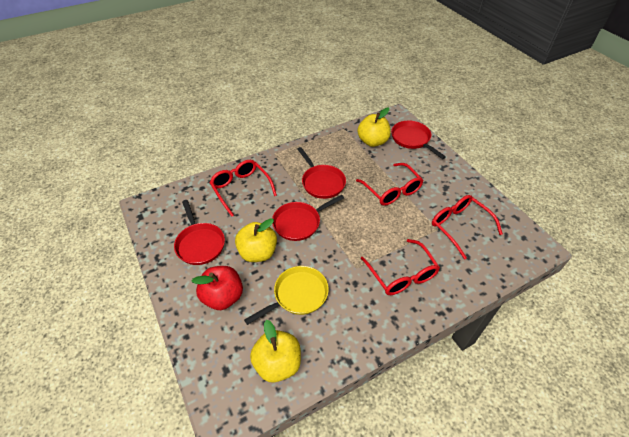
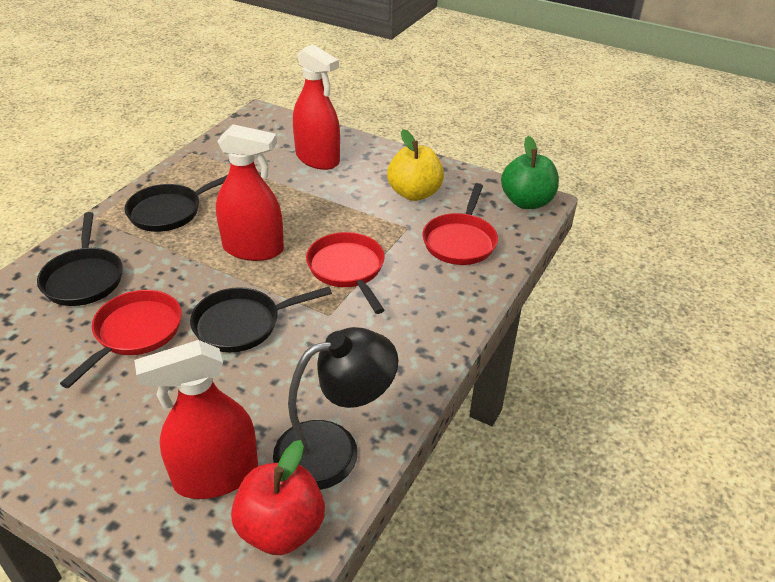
black lamp: 0 -> 1
black pan: 0 -> 3
green apple: 0 -> 1
red glasses: 4 -> 0
red pan: 4 -> 3
red spray bottle: 0 -> 3
yellow apple: 3 -> 1
yellow pan: 1 -> 0

